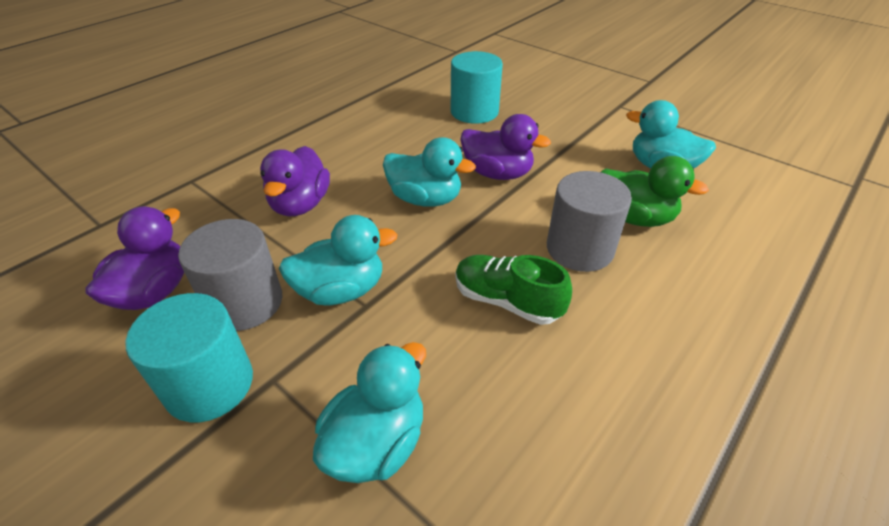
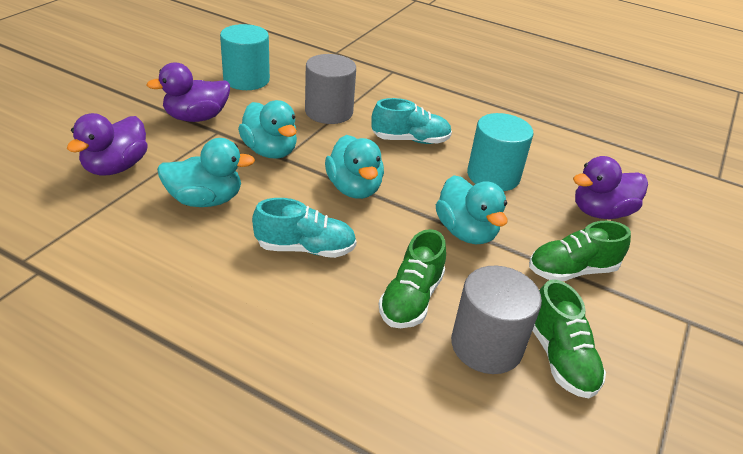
green duck: 1 -> 0
green shoe: 1 -> 3
turquoise shoe: 0 -> 2

